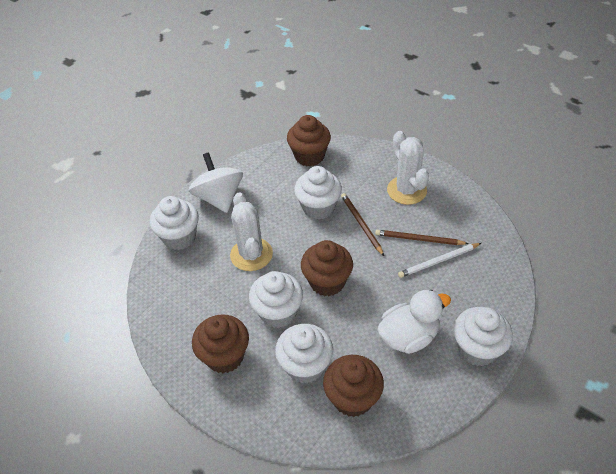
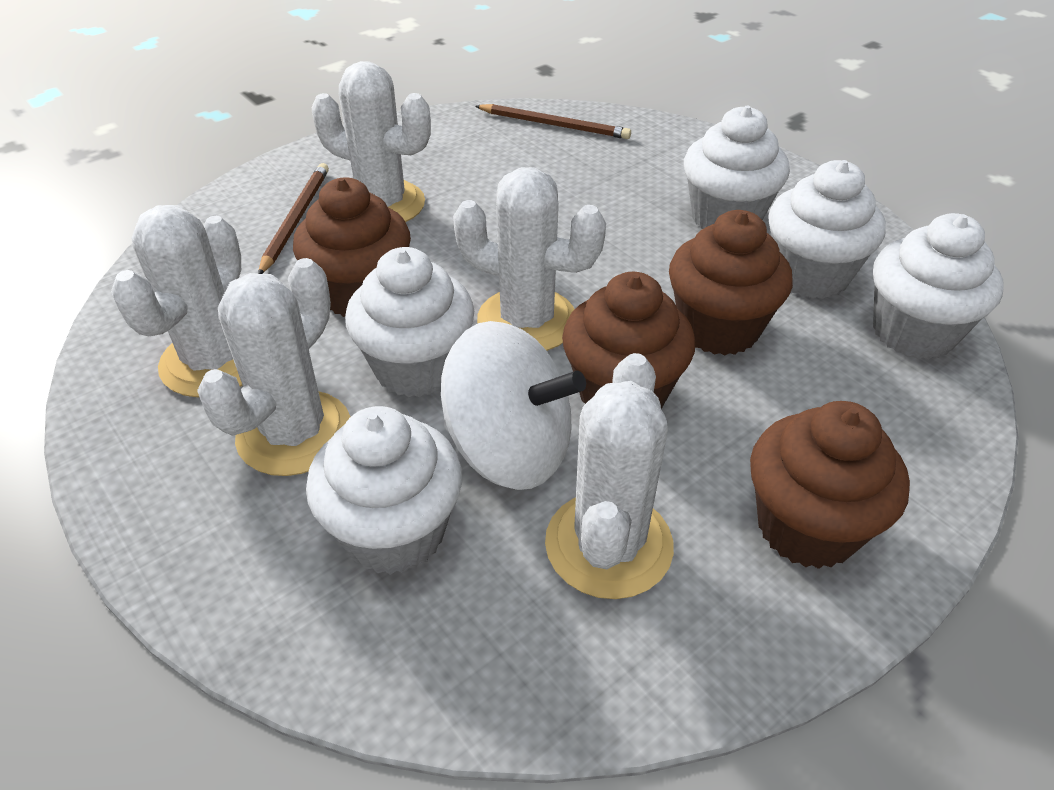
white cactus: 2 -> 5
white duck: 1 -> 0
white pencil: 1 -> 0

